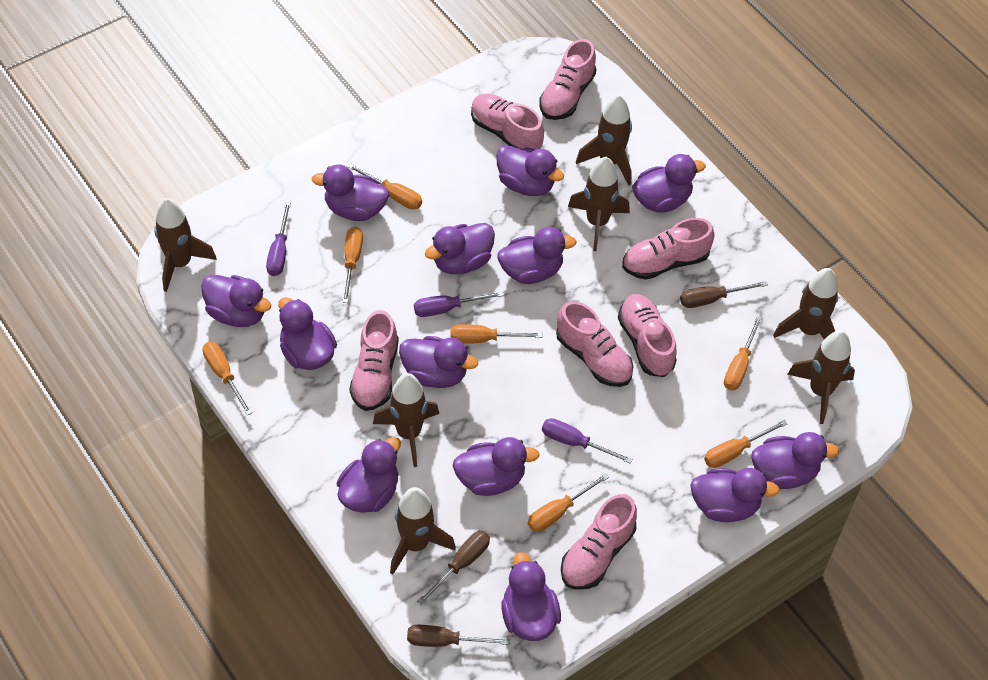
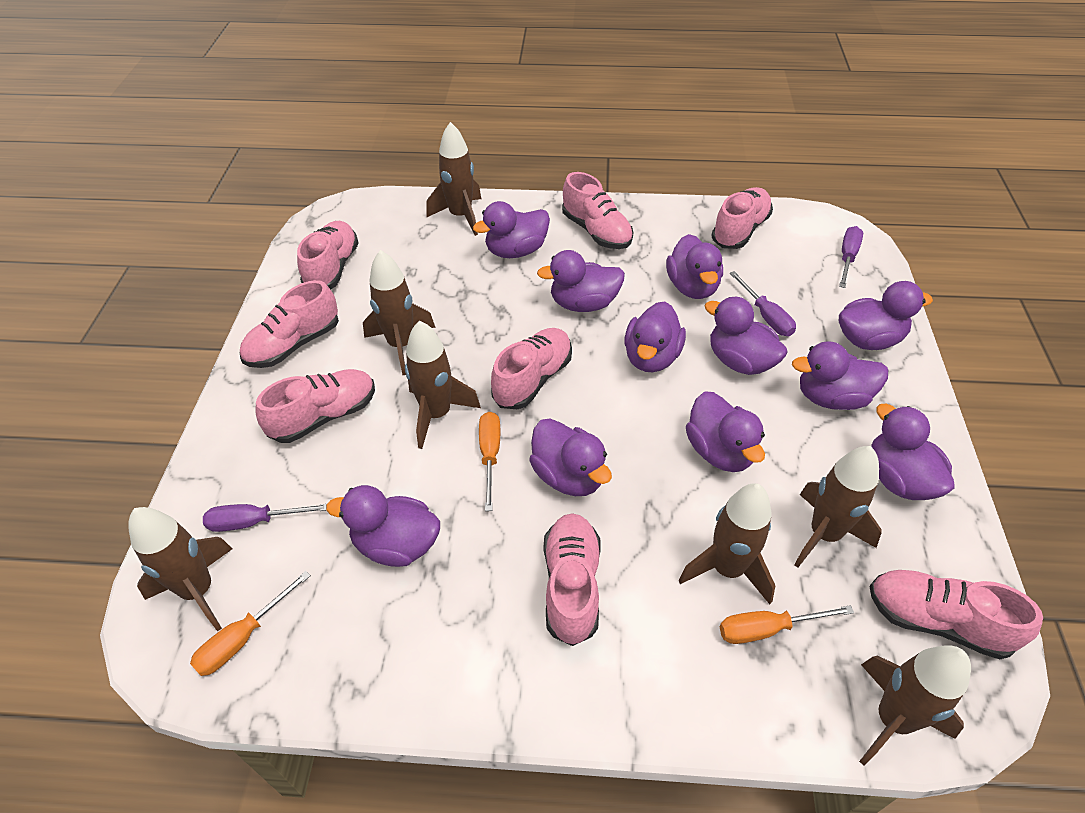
brown screwdriver: 3 -> 0
orange screwdriver: 7 -> 3
pink shoe: 7 -> 8
purple duck: 13 -> 11

